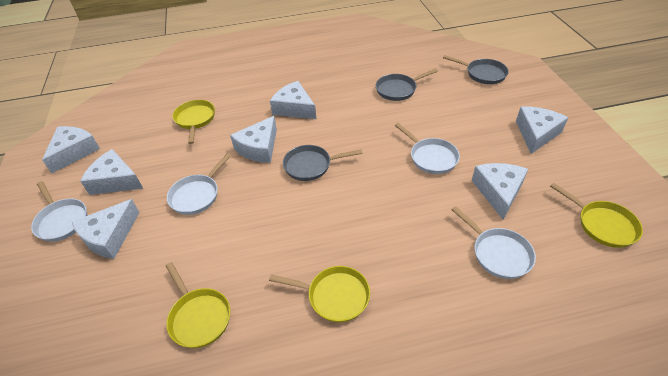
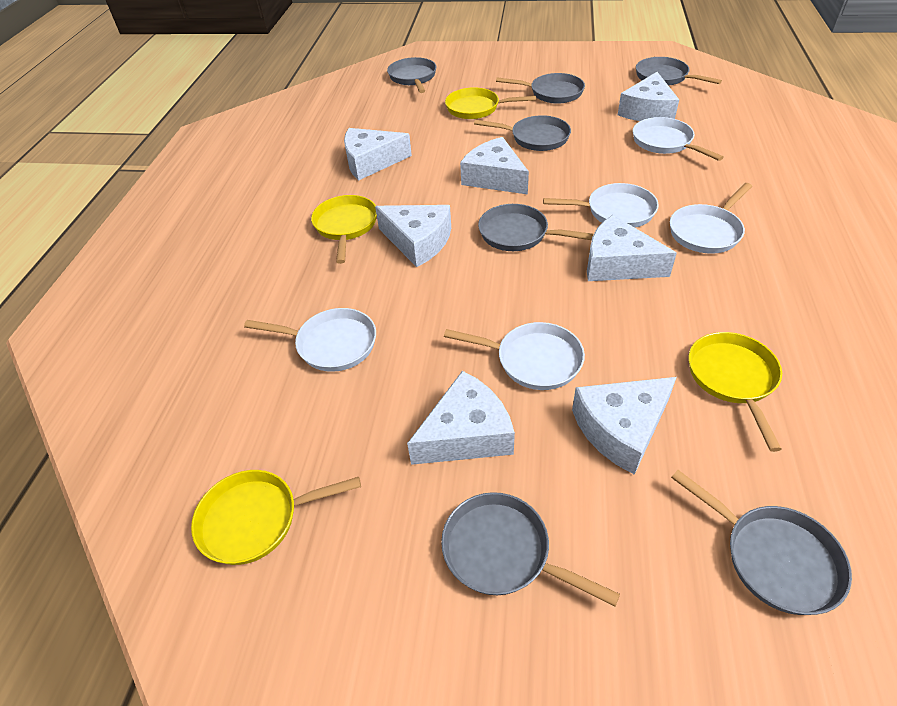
grey pan: 3 -> 7
white pan: 4 -> 5

